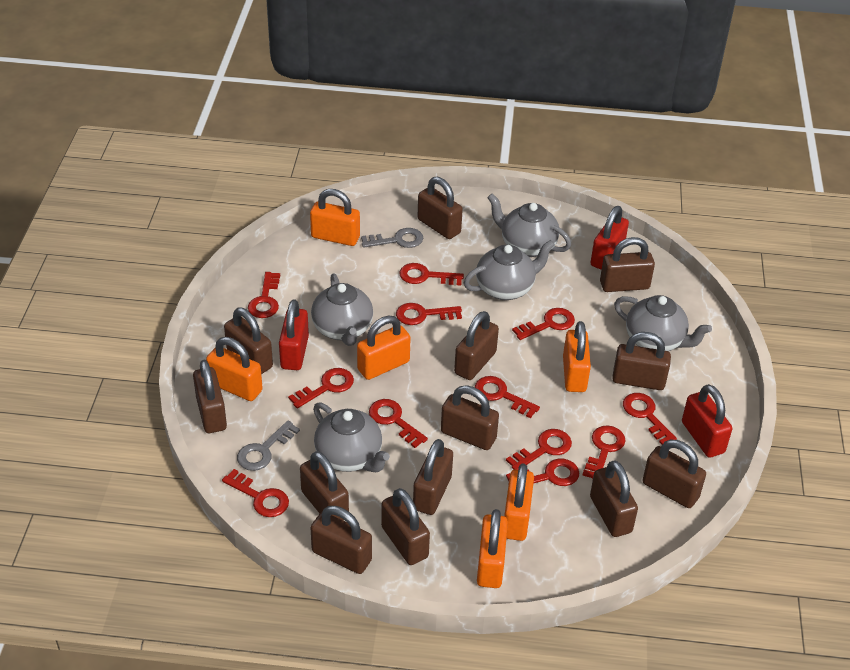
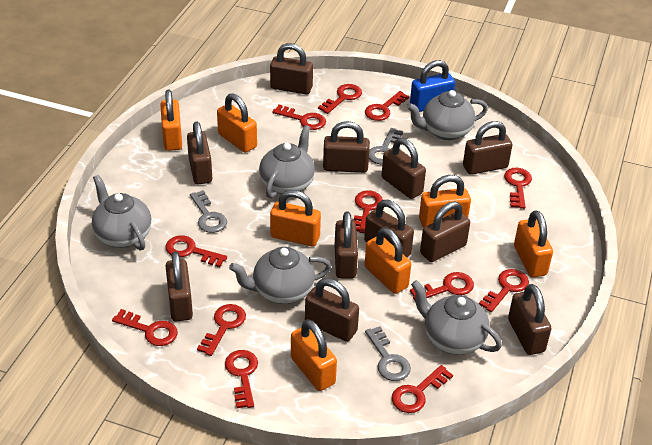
blue padlock: 0 -> 1
brown padlock: 13 -> 11
grey key: 2 -> 3
orange padlock: 6 -> 7
red padlock: 3 -> 0

